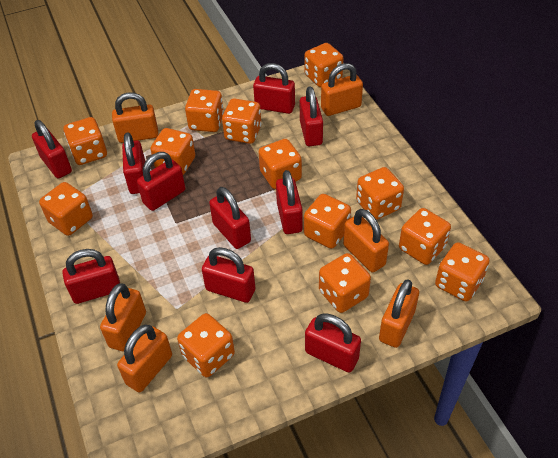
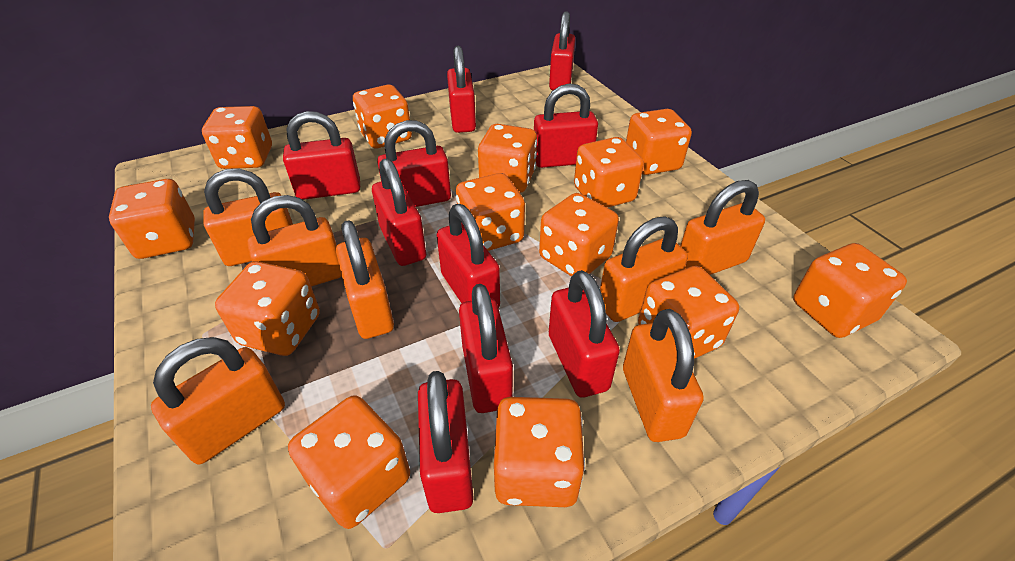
orange padlock: 6 -> 7

